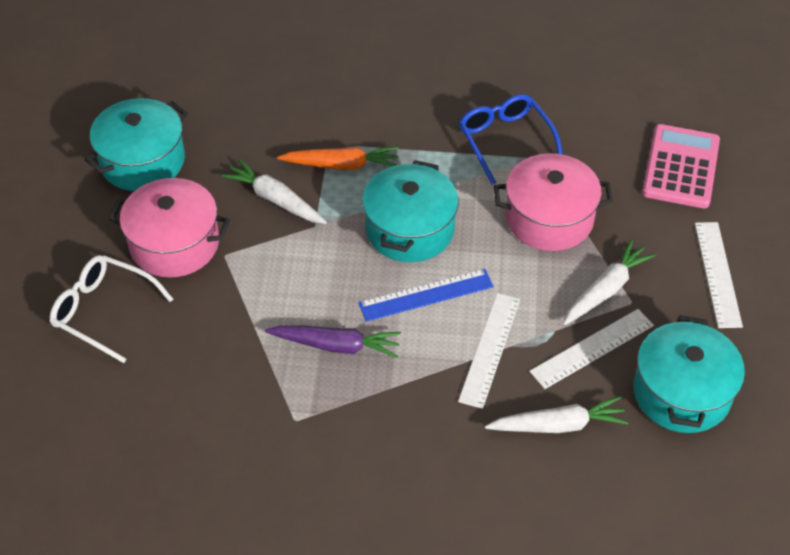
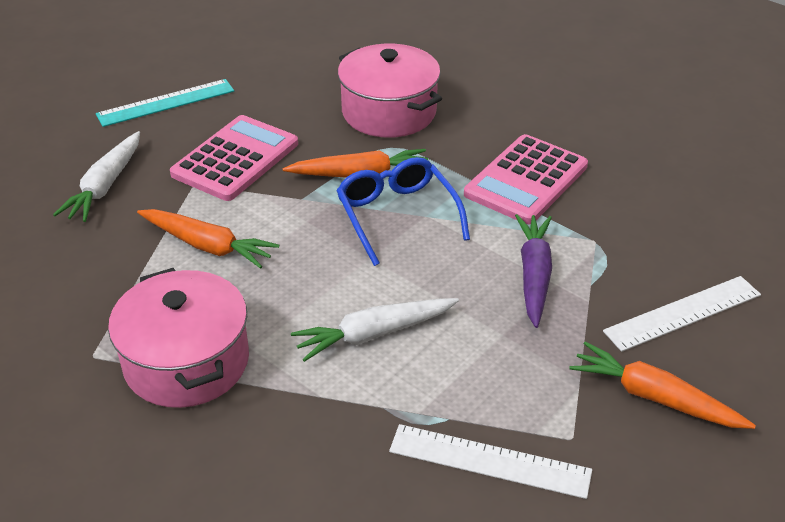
blue ruler: 1 -> 0
orange carrot: 1 -> 3
pink calculator: 1 -> 2
turquoise pot: 3 -> 0
turquoise ruler: 0 -> 1
white carrot: 3 -> 2
white glasses: 1 -> 0
white ruler: 3 -> 2

